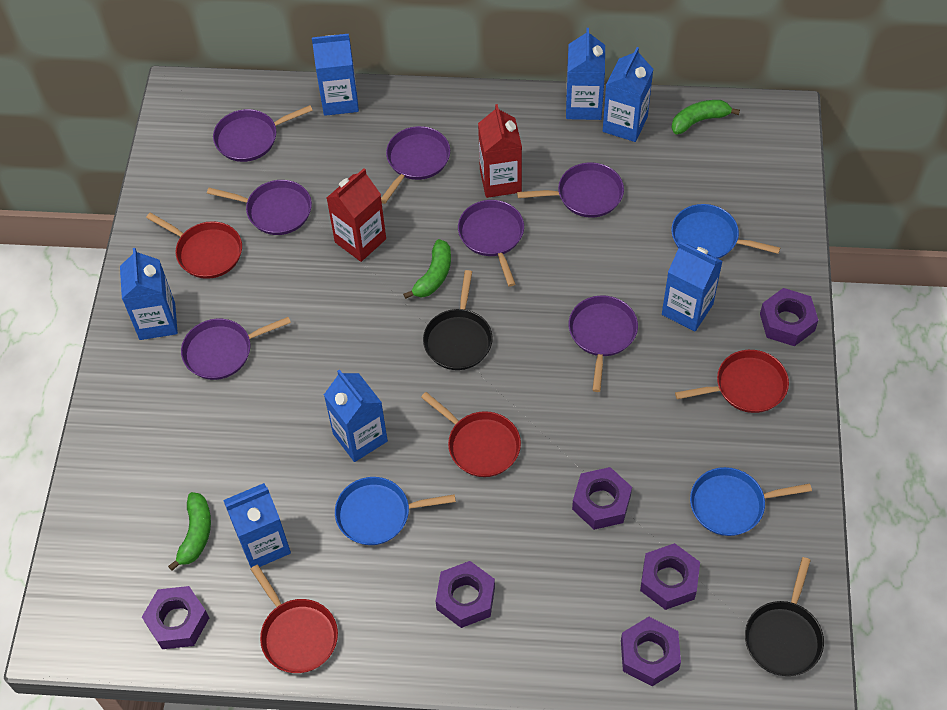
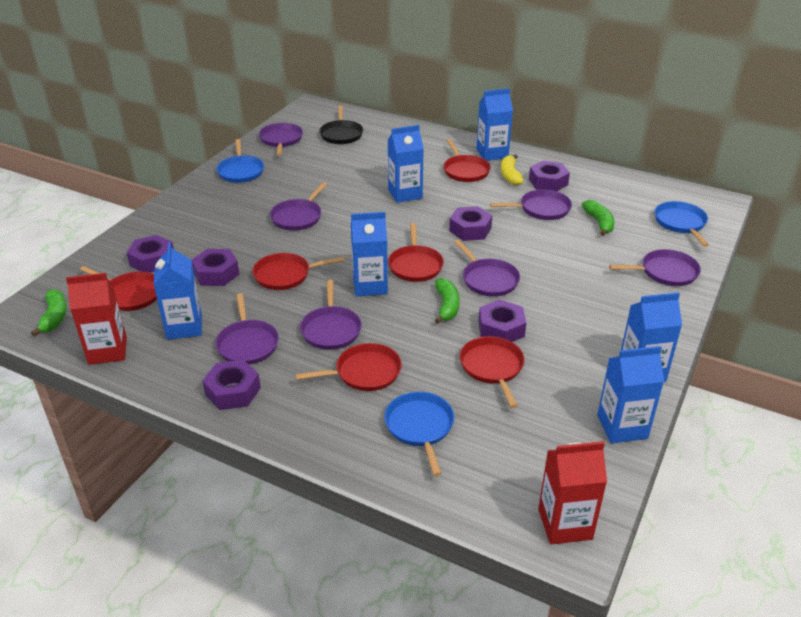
black pan: 2 -> 1
blue carton: 7 -> 6
red pan: 4 -> 6
yellow banana: 0 -> 1

